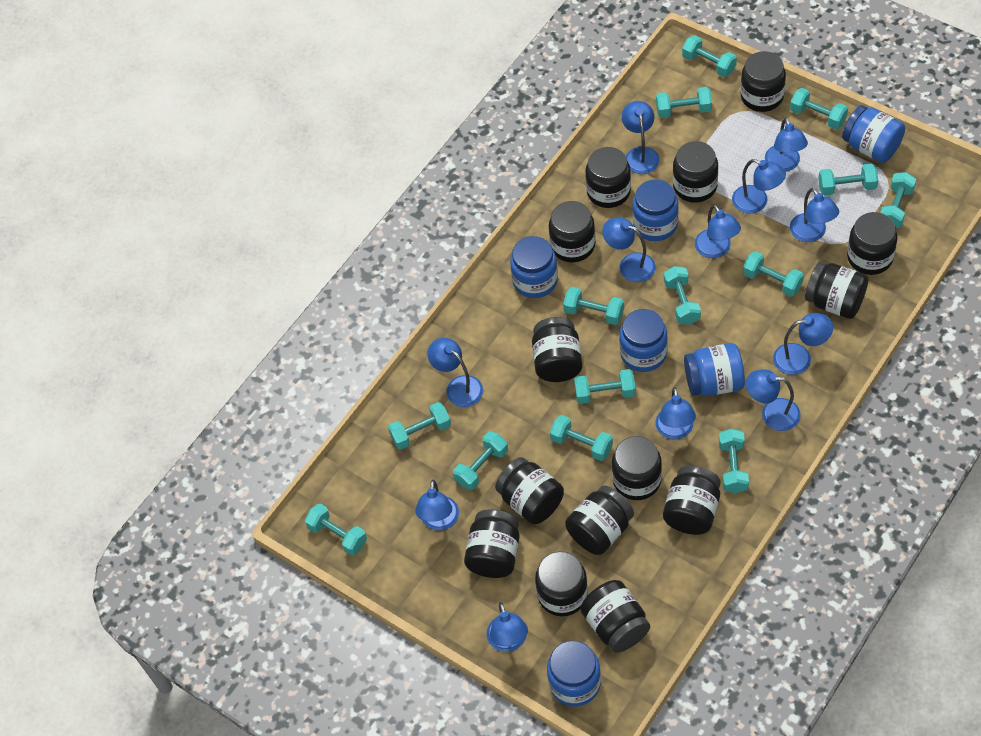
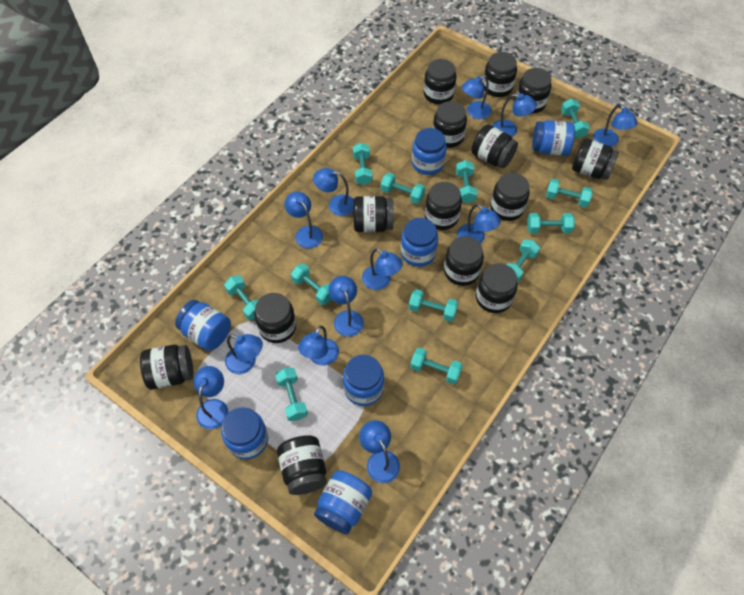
blue jar: 6 -> 7
turquoise dumbbell: 14 -> 12

